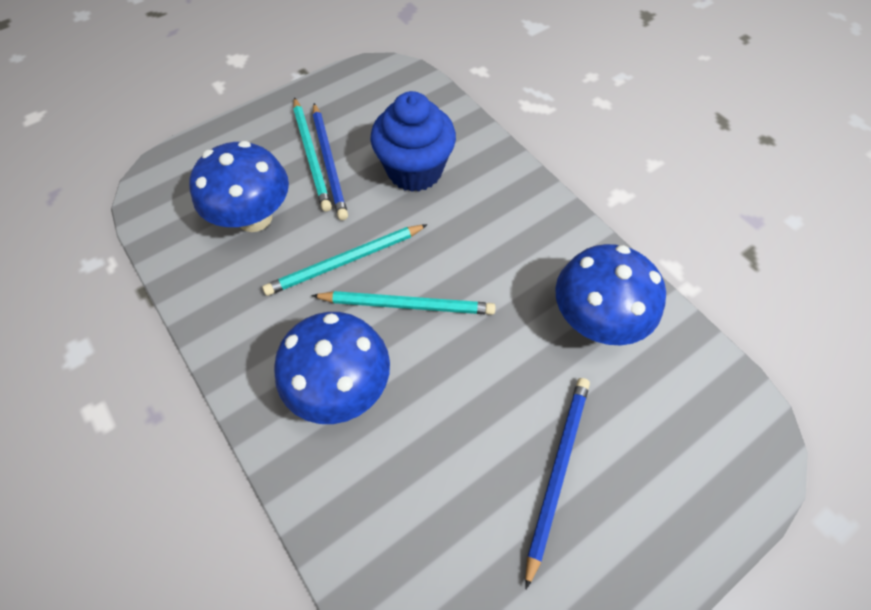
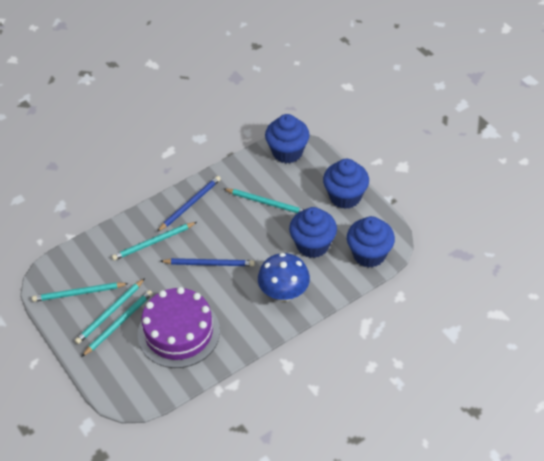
blue cupcake: 1 -> 4
blue mushroom: 3 -> 1
purple cake: 0 -> 1
turquoise pencil: 3 -> 5

